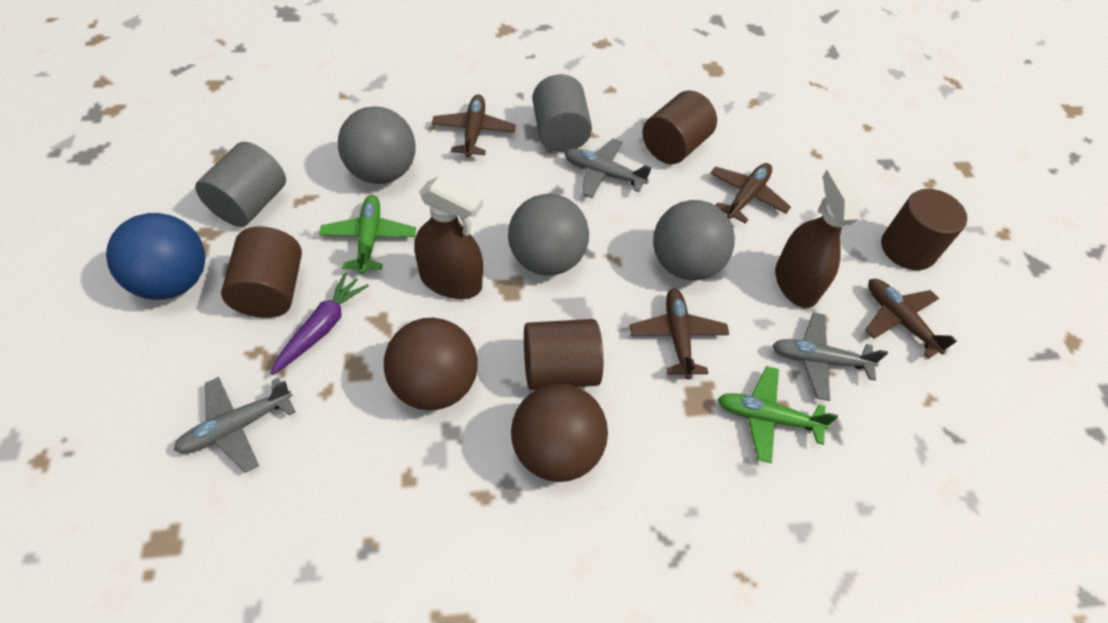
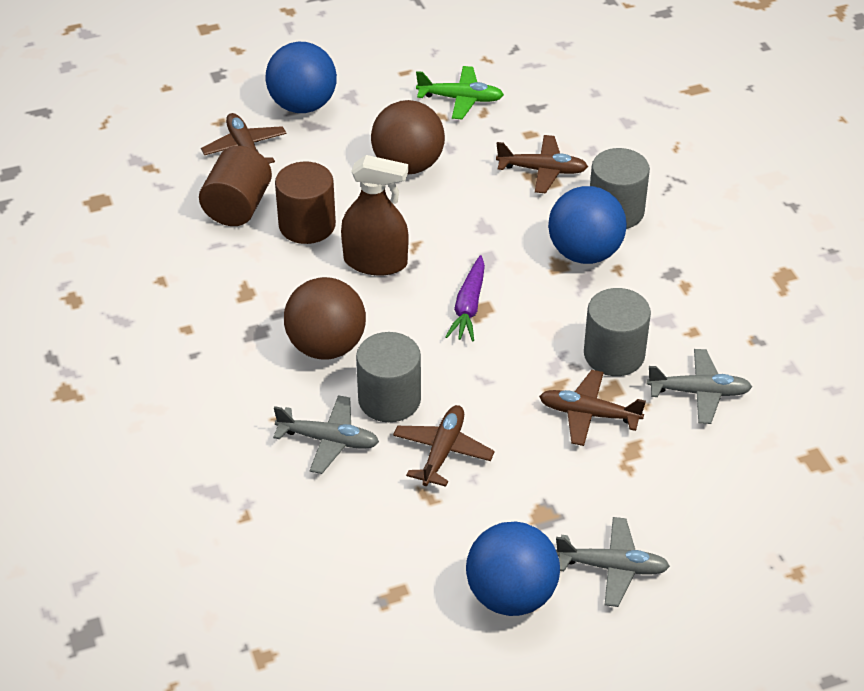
blue ball: 1 -> 3
brown cylinder: 4 -> 2
brown spray bottle: 2 -> 1
green plane: 2 -> 1
grey ball: 3 -> 0
grey cylinder: 2 -> 3

